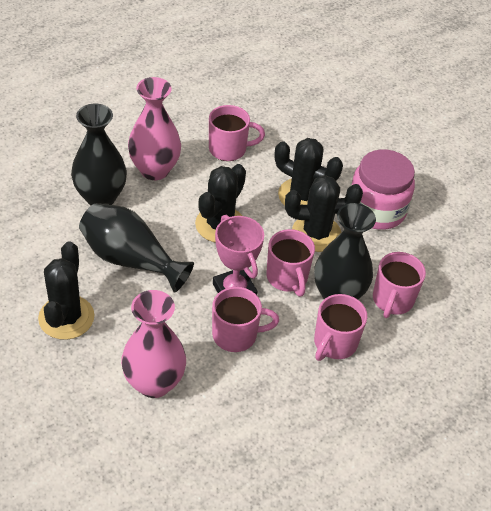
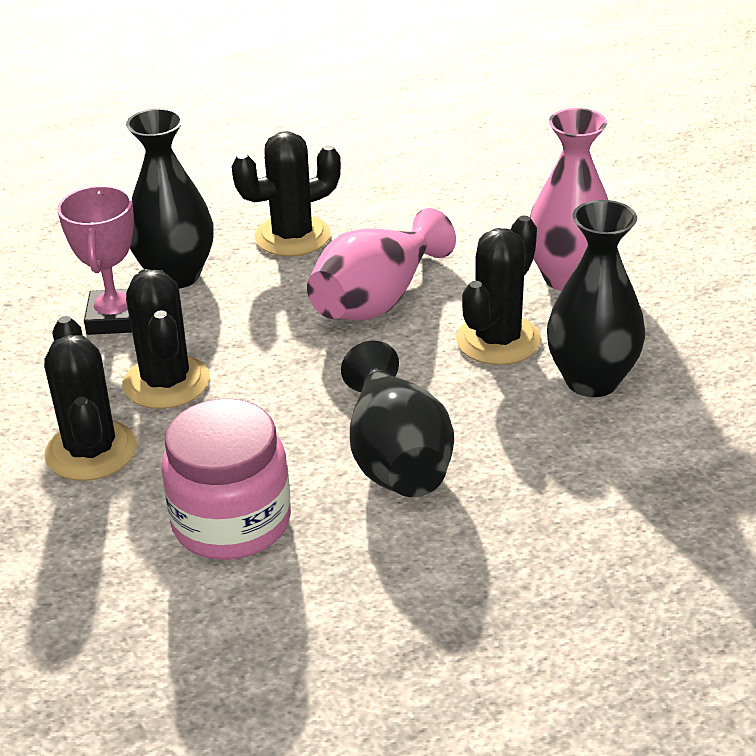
pink mug: 5 -> 0

